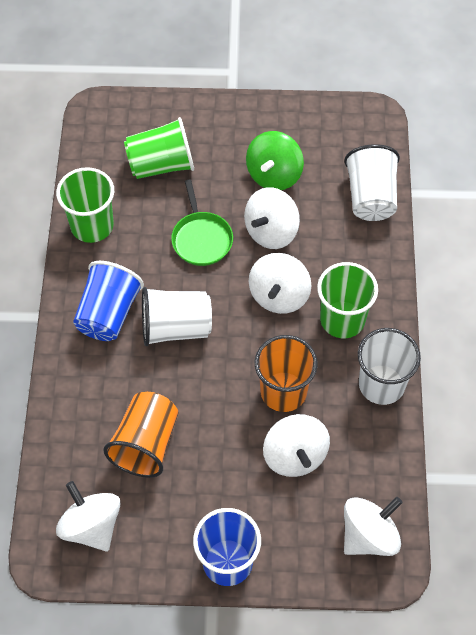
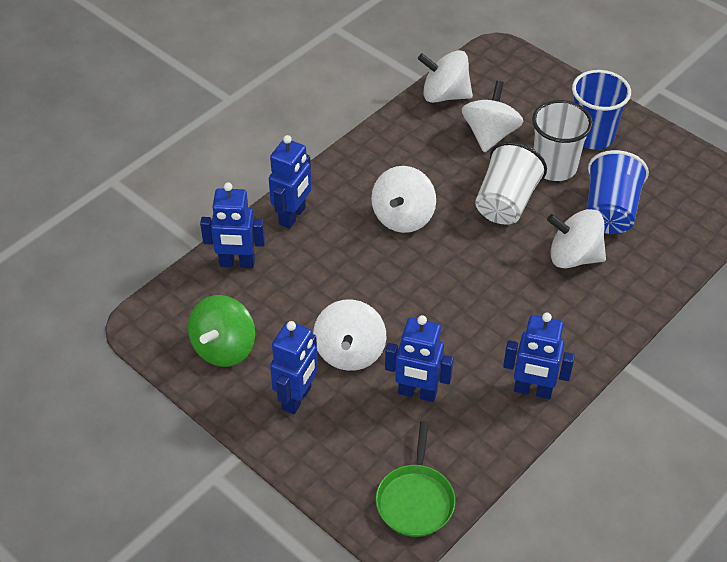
blue robot: 0 -> 5
green cup: 3 -> 0
orange cup: 2 -> 0
white cup: 3 -> 2

